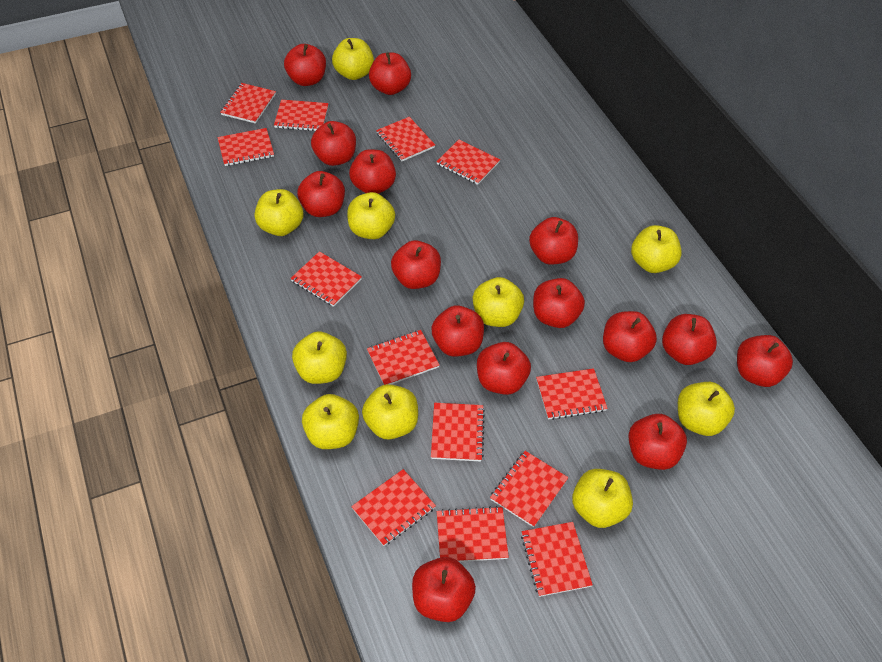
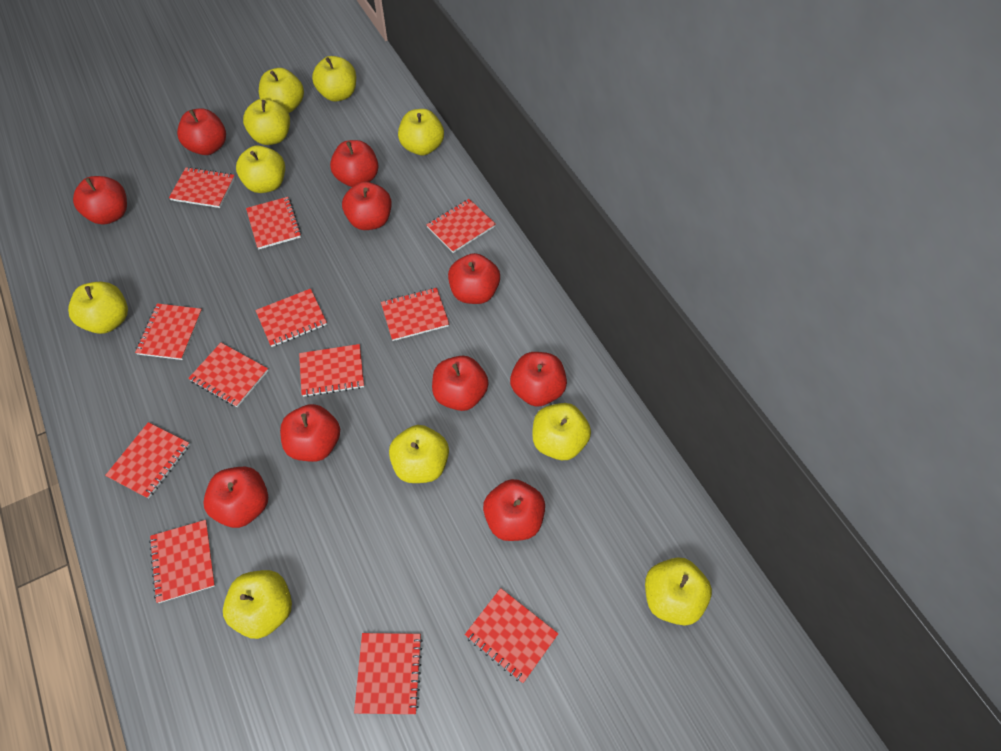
red apple: 15 -> 10
red notebook: 13 -> 12

